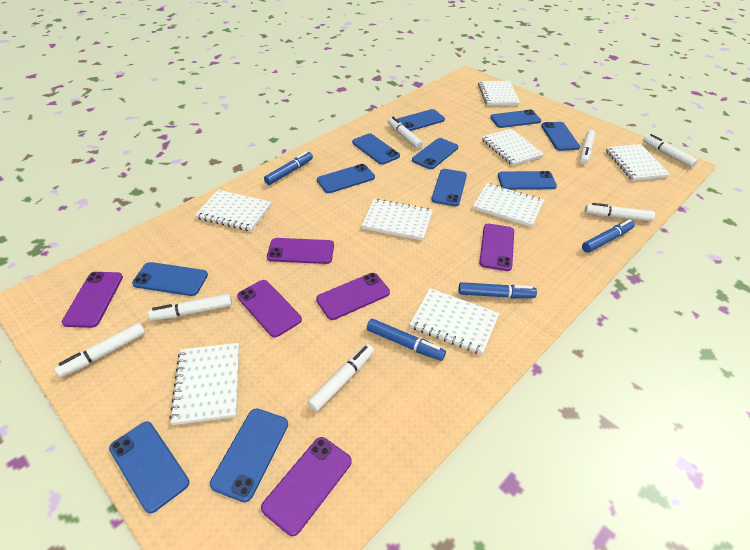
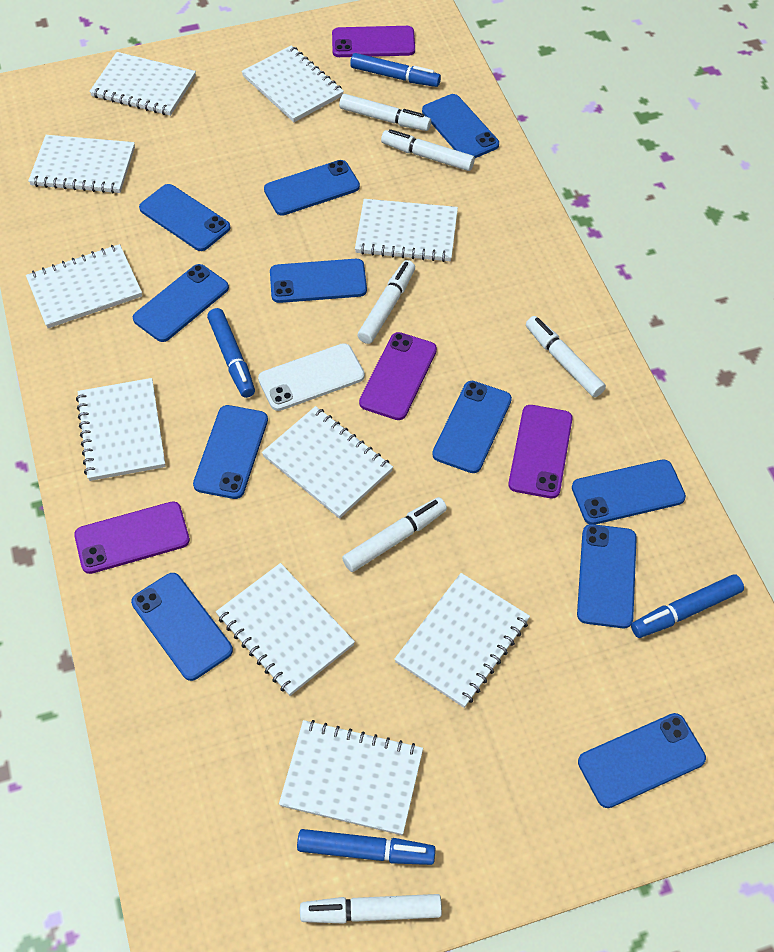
purple phone: 6 -> 4
white marker: 7 -> 6
white notebook: 8 -> 10
white phone: 0 -> 1

